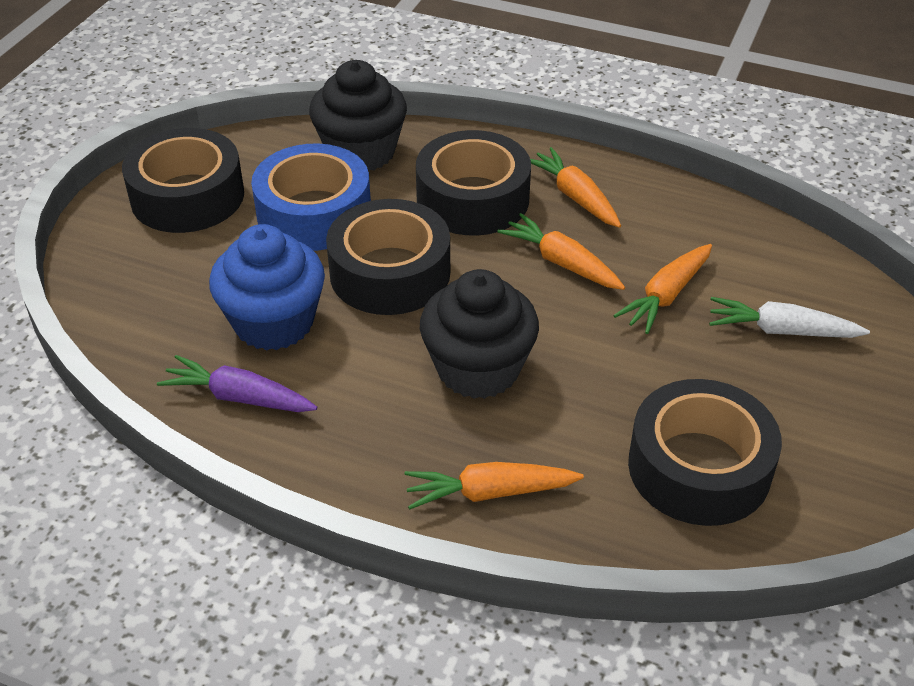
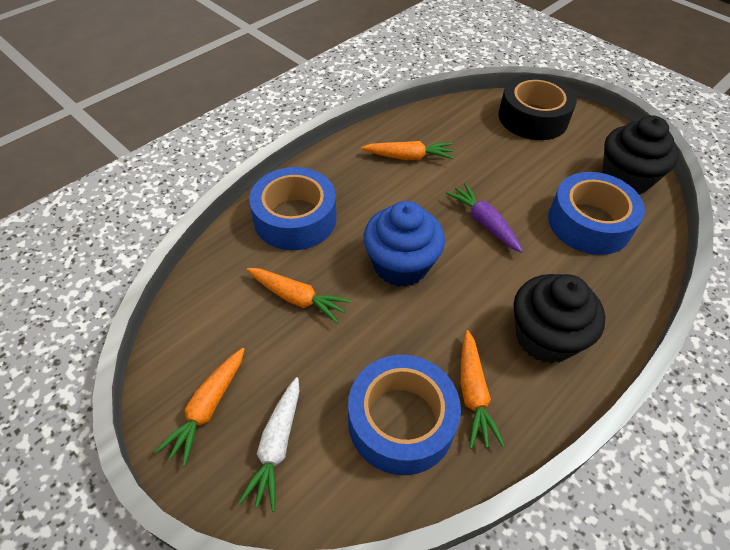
black tape: 4 -> 1
blue tape: 1 -> 3

